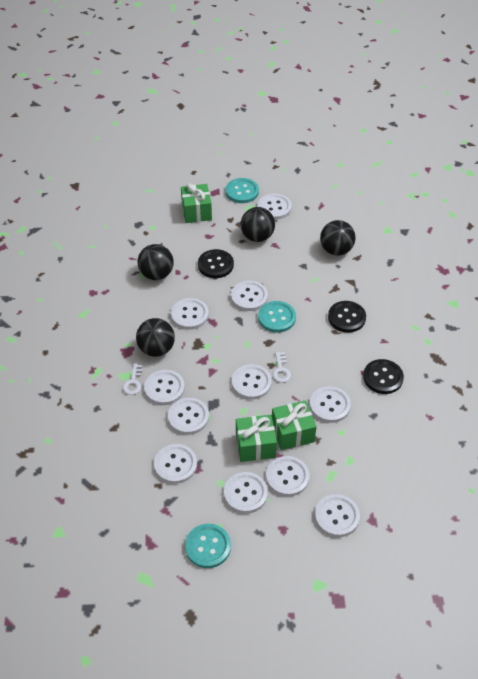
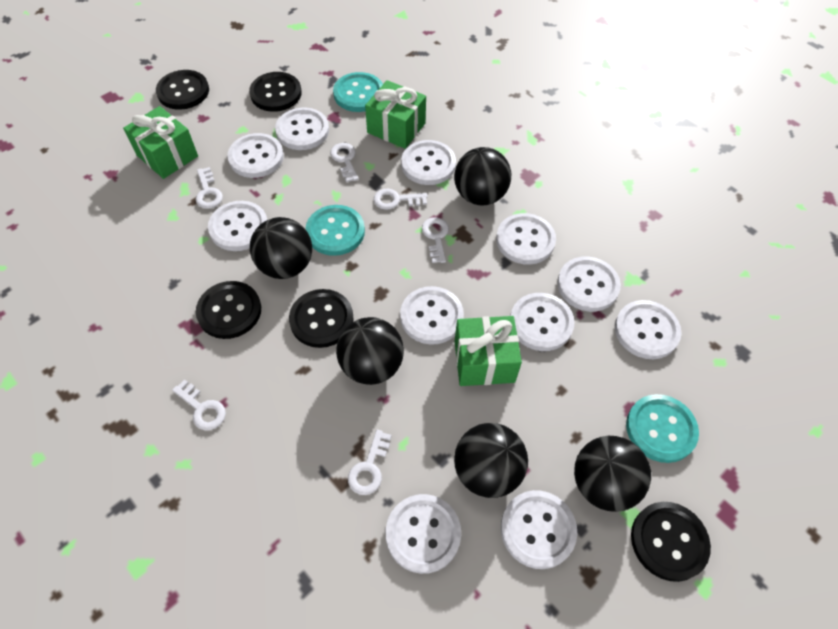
black ball: 4 -> 5
black button: 3 -> 5
white key: 2 -> 6

